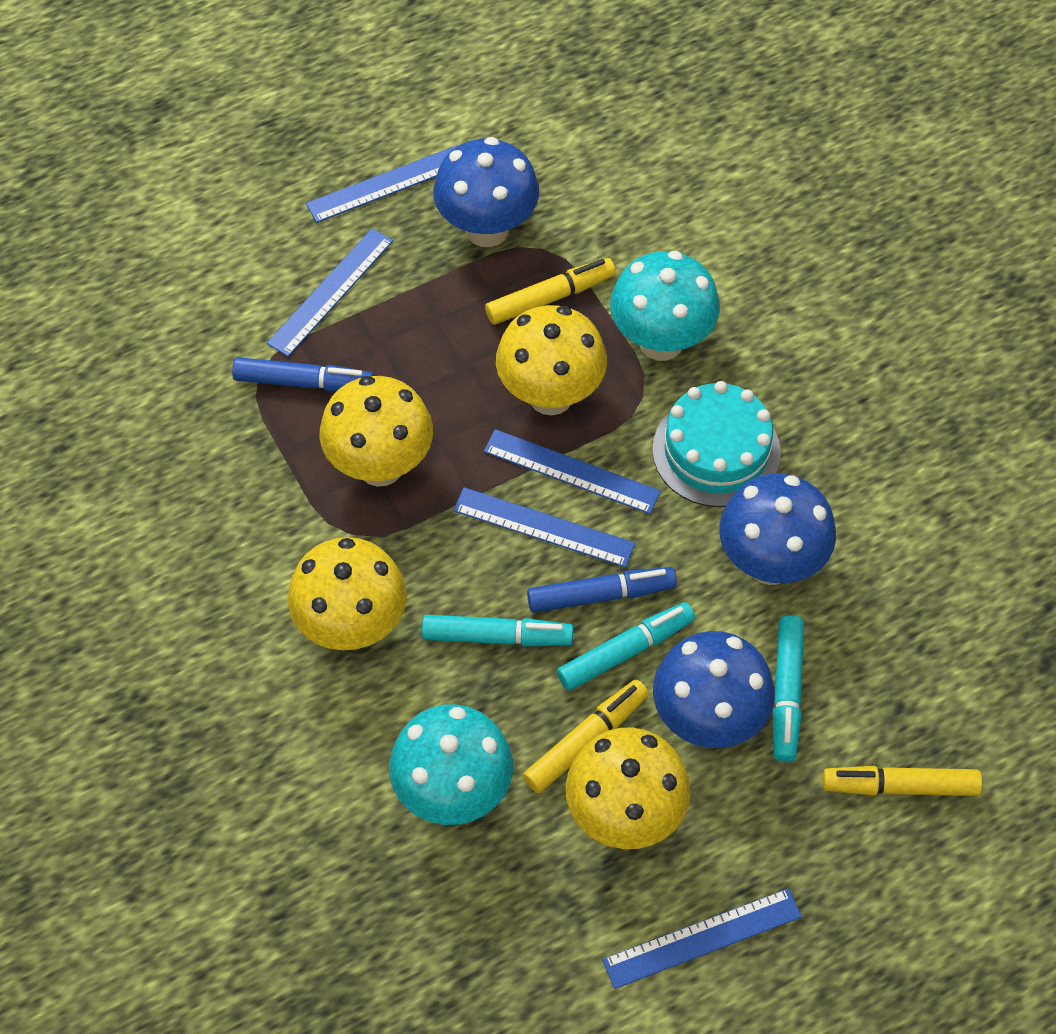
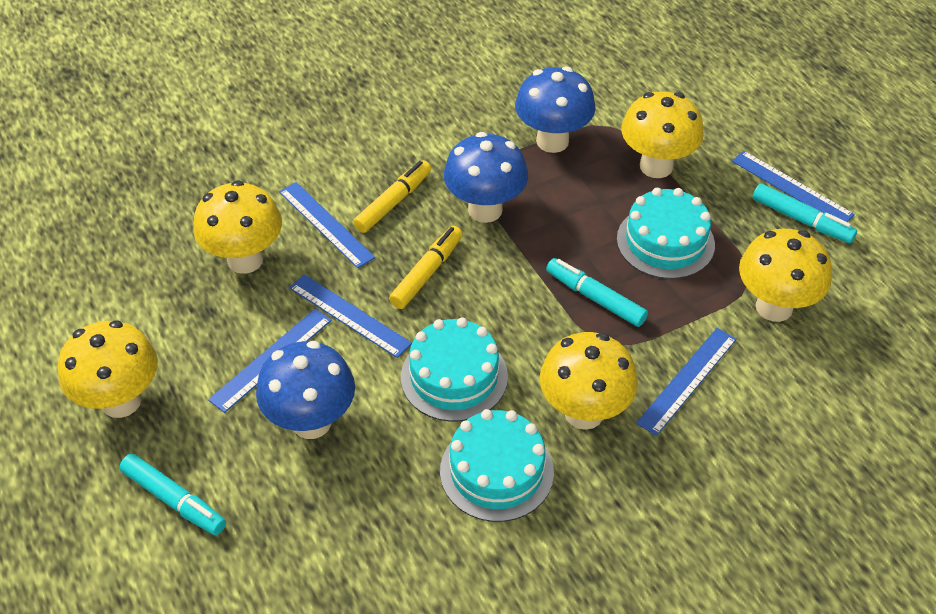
blue marker: 2 -> 0
turquoise cake: 1 -> 3
turquoise mushroom: 2 -> 0
yellow marker: 3 -> 2
yellow mushroom: 4 -> 5

